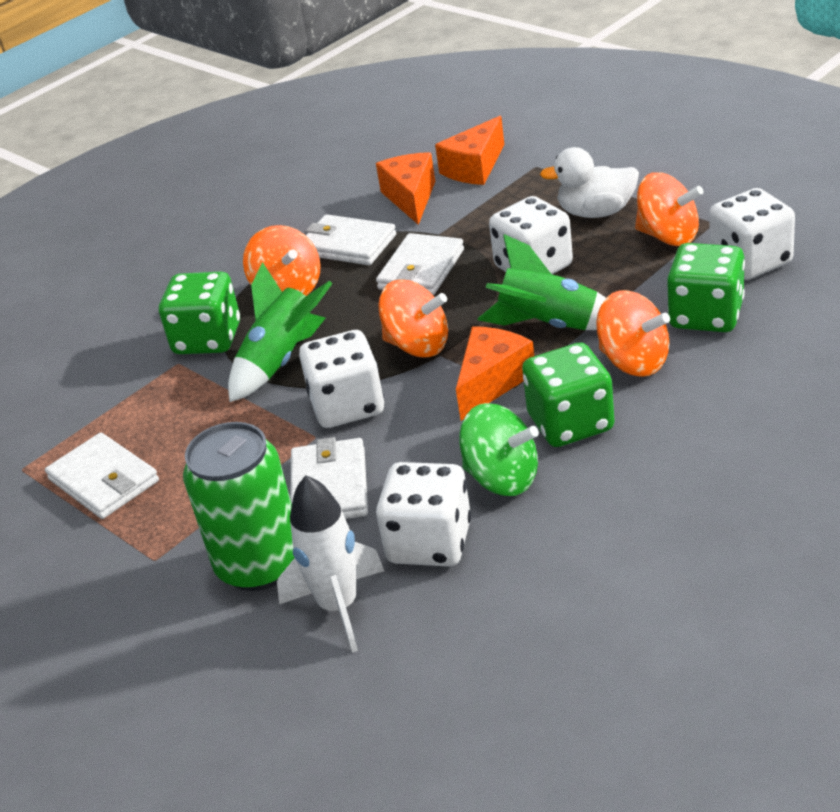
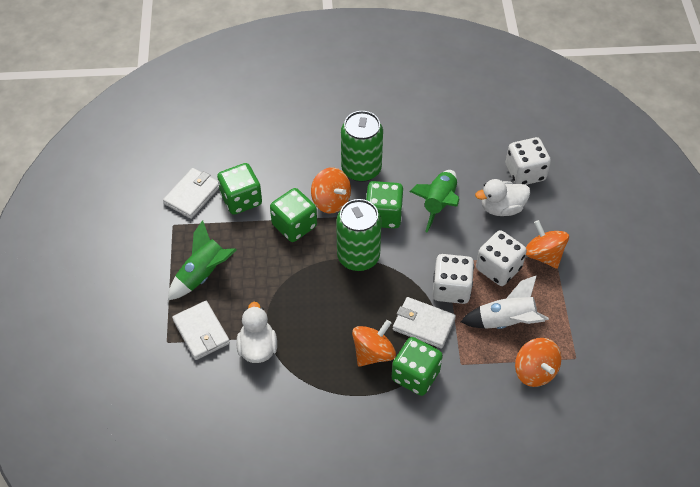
green can: 1 -> 2
green dice: 3 -> 4
green spinning top: 1 -> 0
orange cheese: 3 -> 0
white dice: 4 -> 3
white duck: 1 -> 2
white wallet: 4 -> 3

